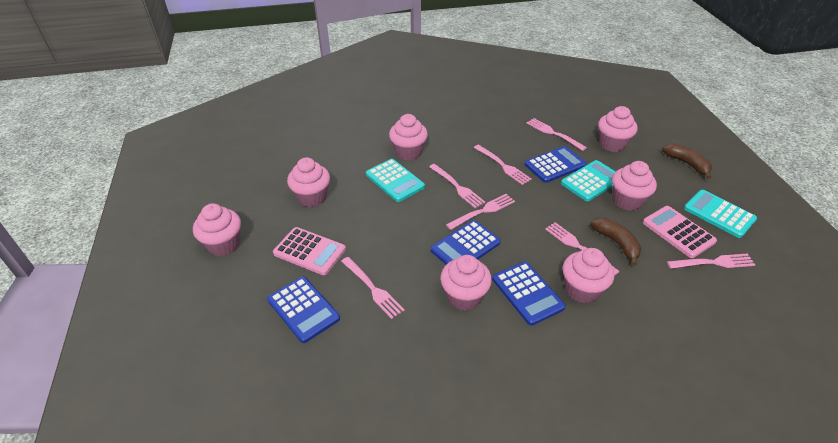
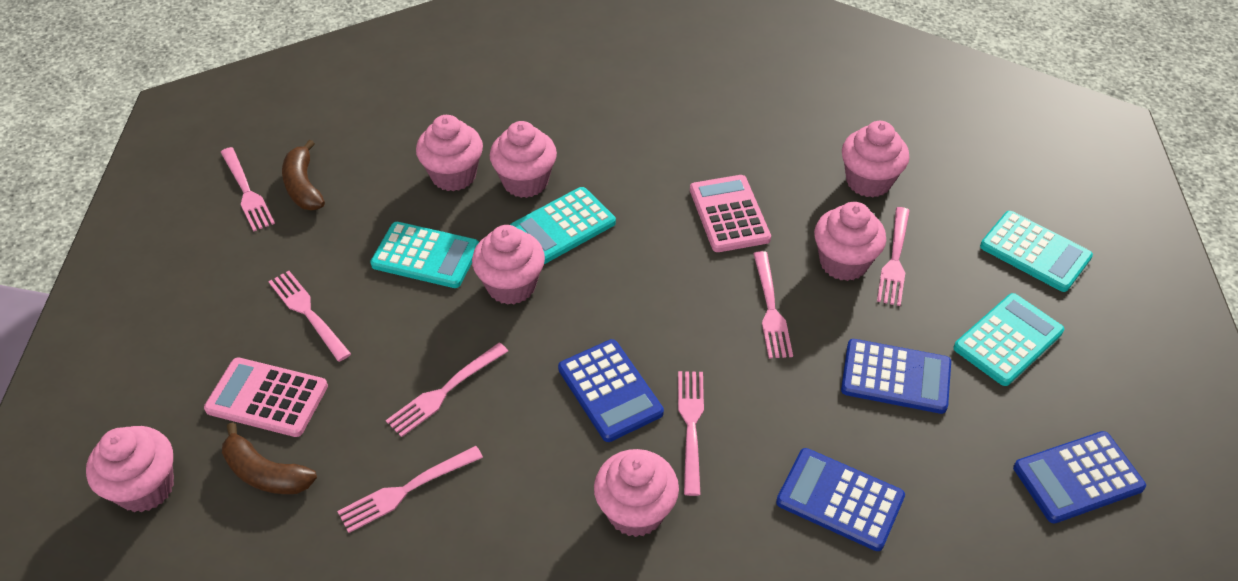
turquoise calculator: 3 -> 4

